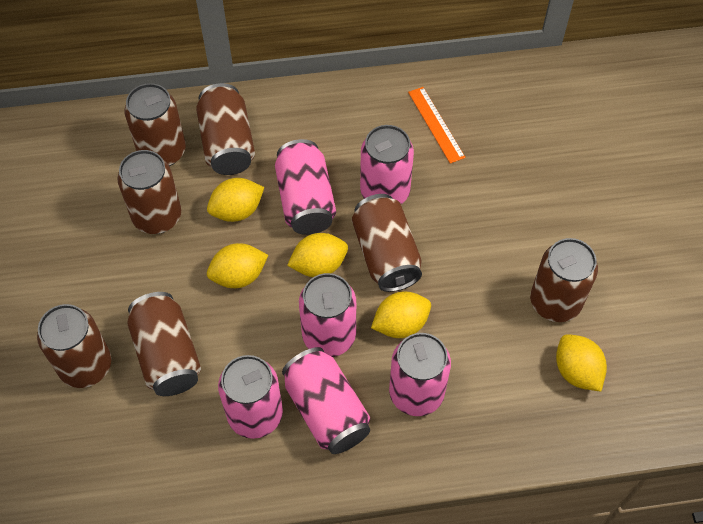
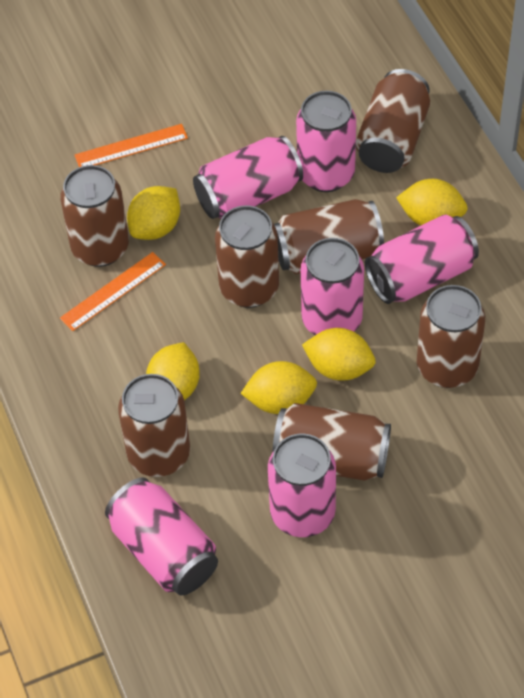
orange ruler: 1 -> 2

